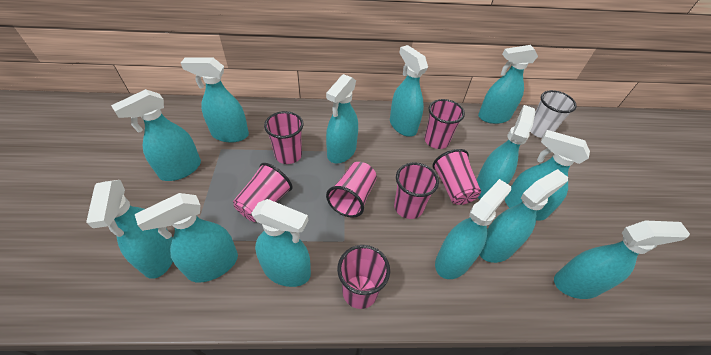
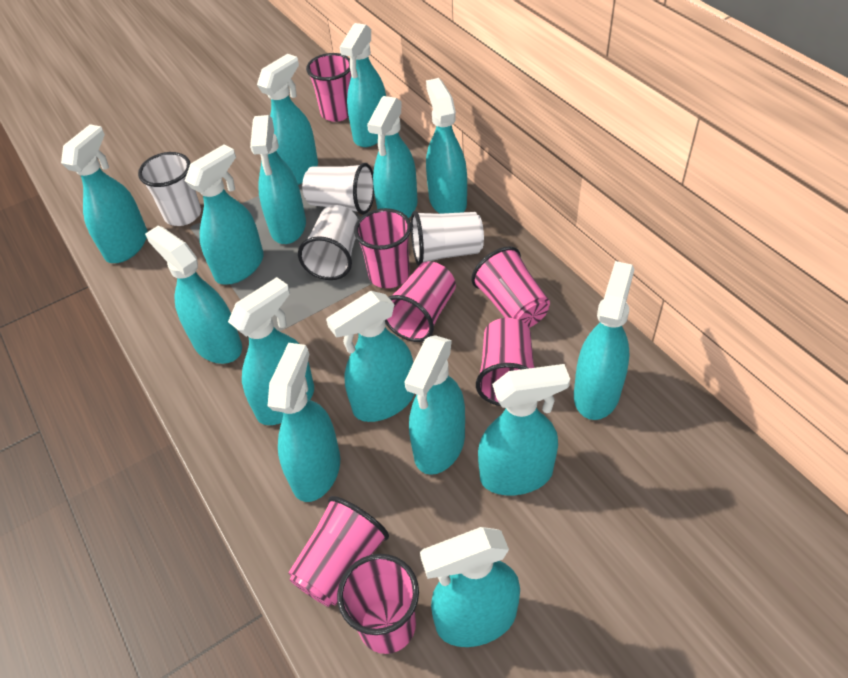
turquoise spray bottle: 13 -> 15
white cup: 1 -> 4

